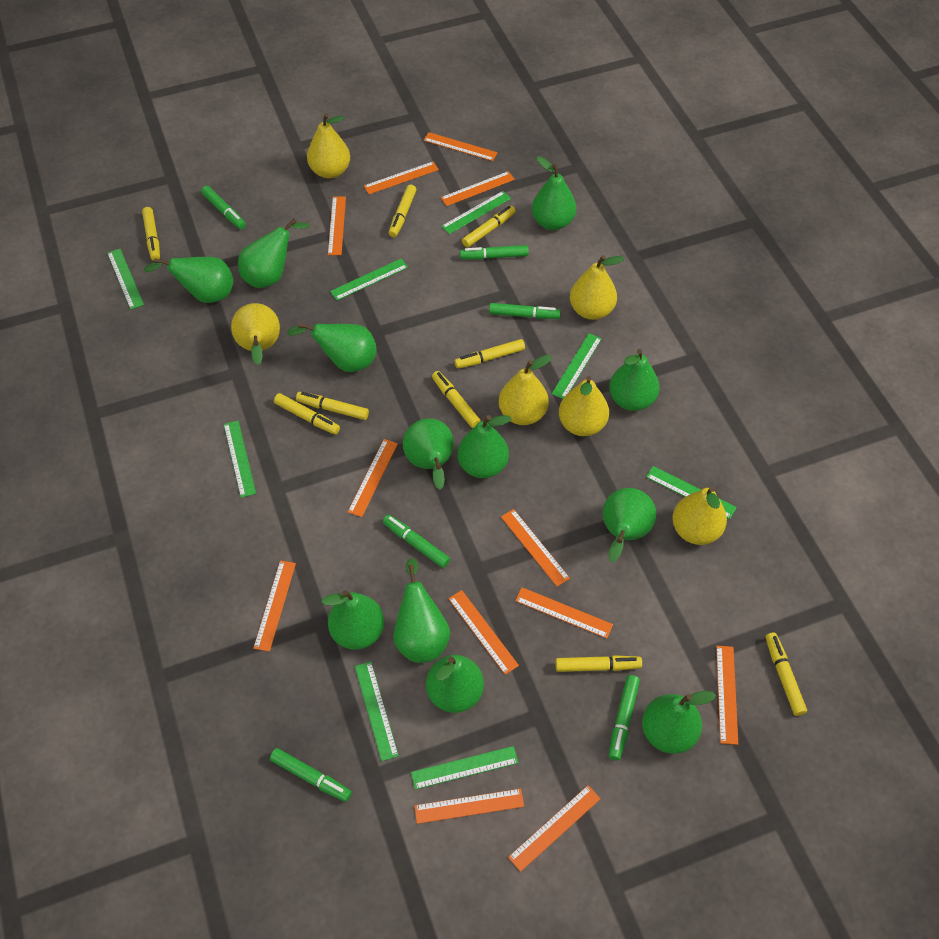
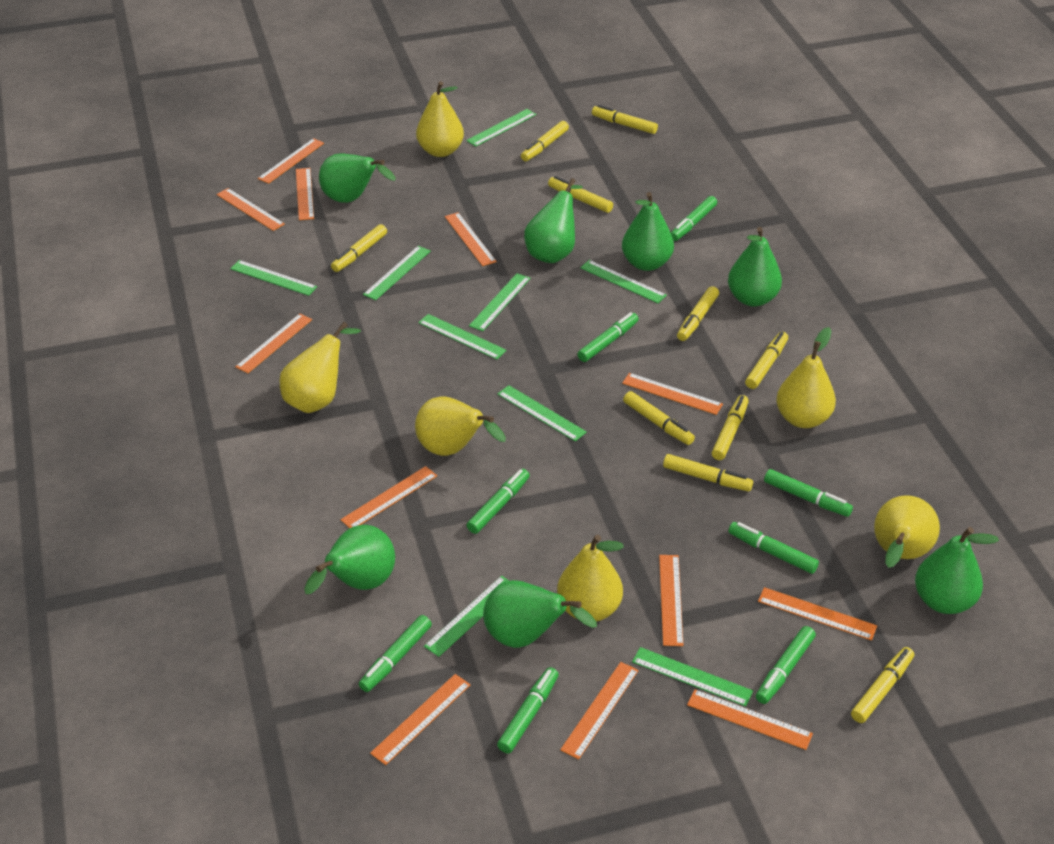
green marker: 6 -> 8
green pear: 12 -> 7
green ruler: 8 -> 9
yellow marker: 9 -> 10

